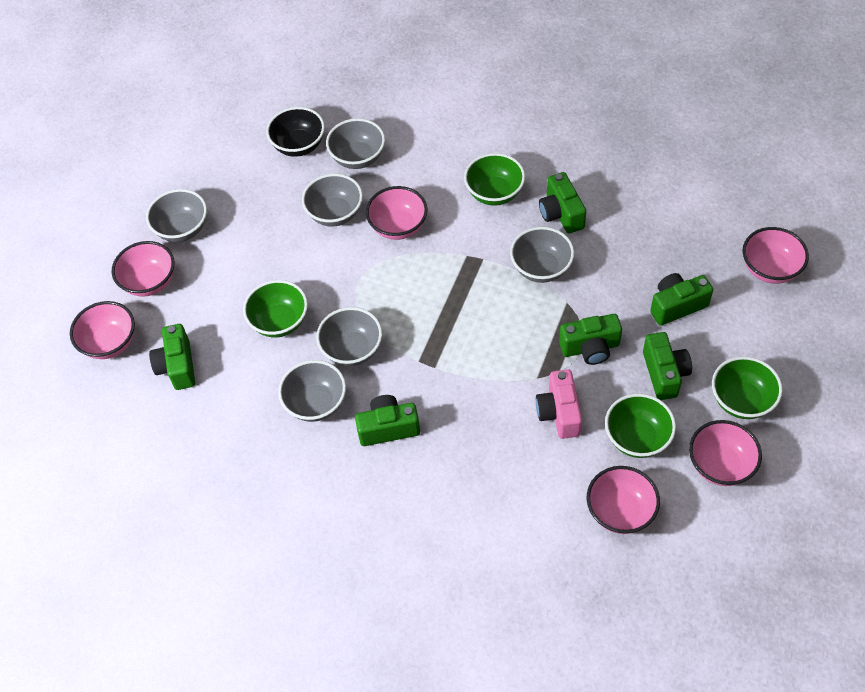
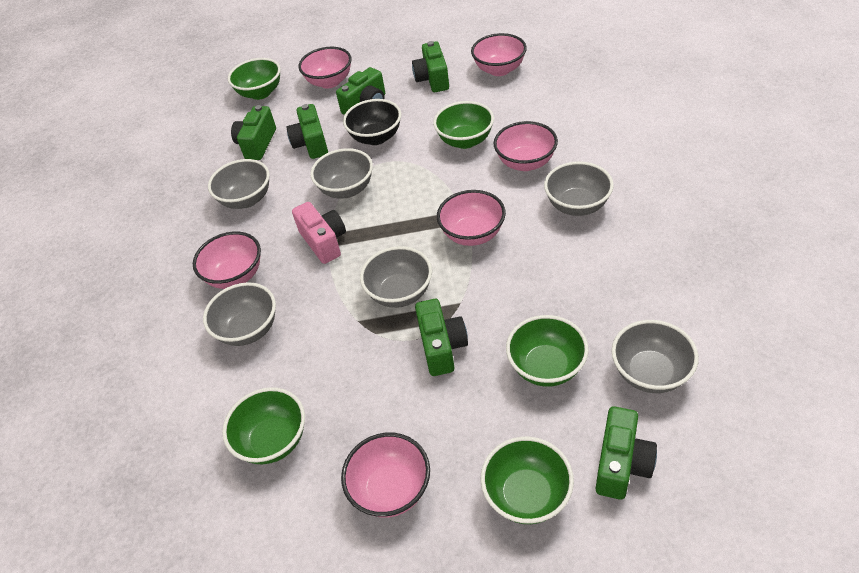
green bowl: 4 -> 5

